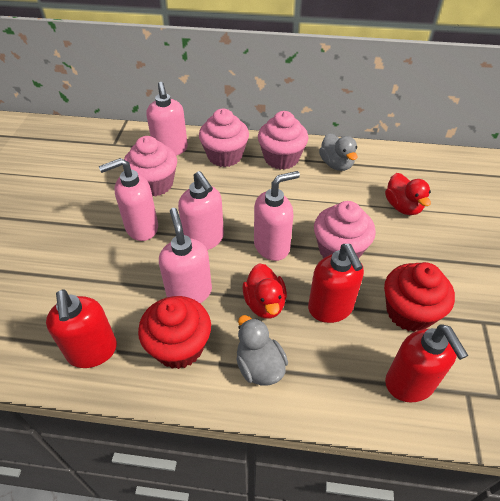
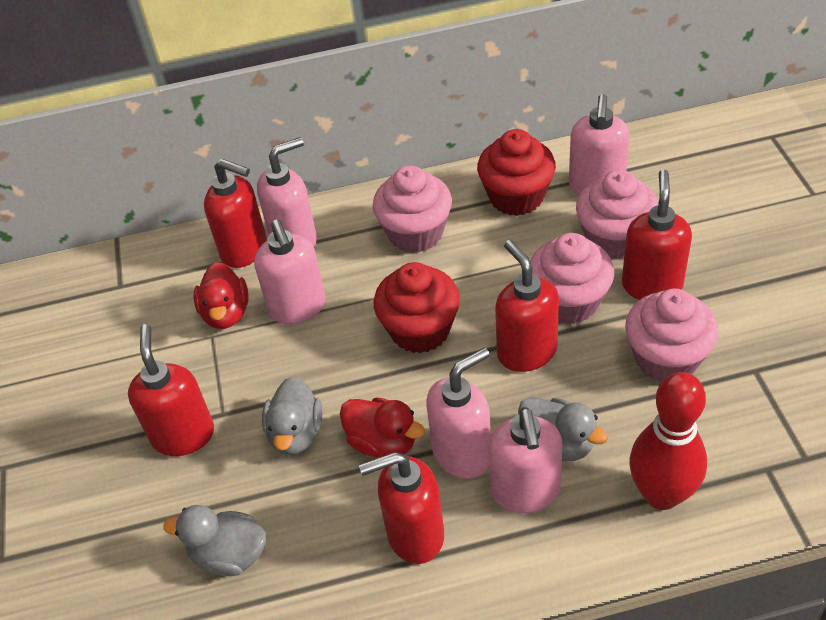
grey duck: 2 -> 3
red bowling pin: 0 -> 1
red soap dispenser: 3 -> 5

